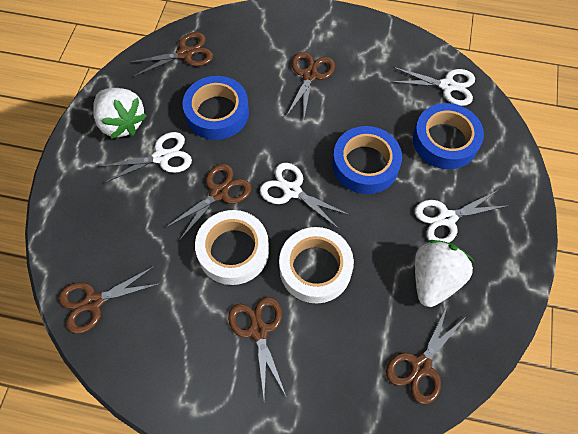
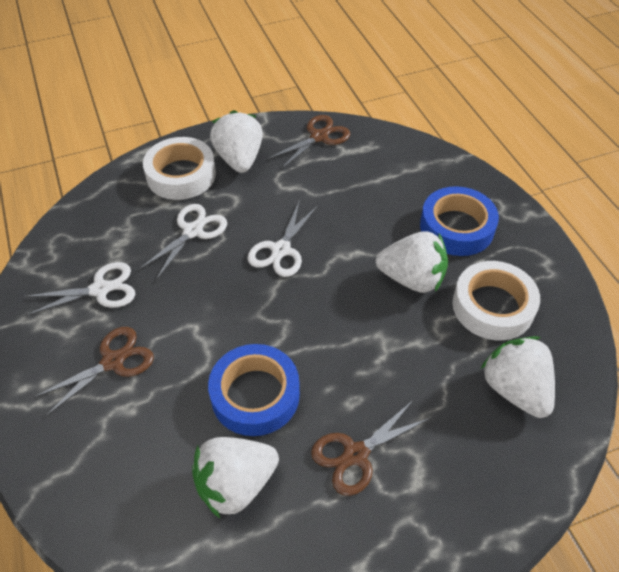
blue tape: 3 -> 2
brown scissors: 6 -> 3
white scissors: 4 -> 3
white strawberry: 2 -> 4

